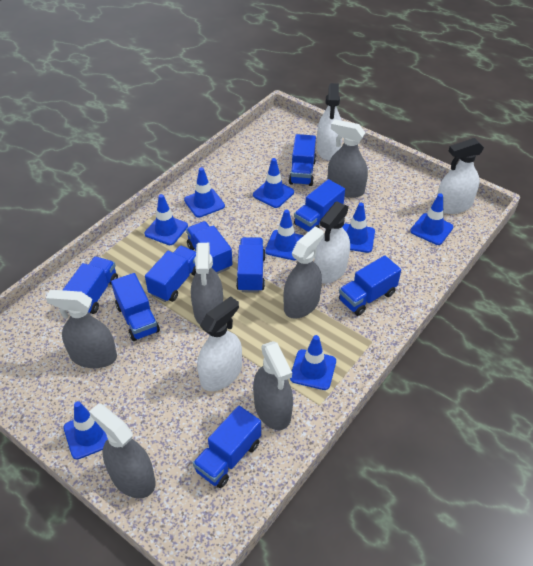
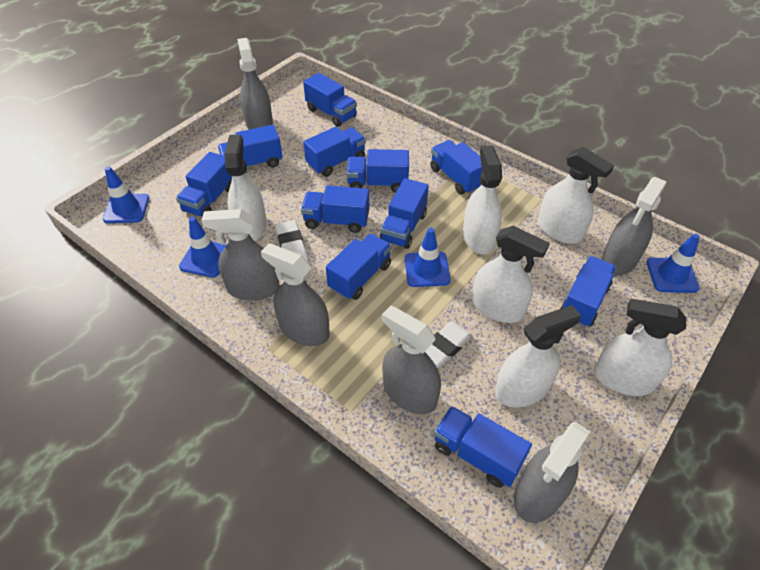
blue traffic cone: 8 -> 4
blue truck: 9 -> 11
white eraser: 0 -> 2
white spray bottle: 4 -> 6

